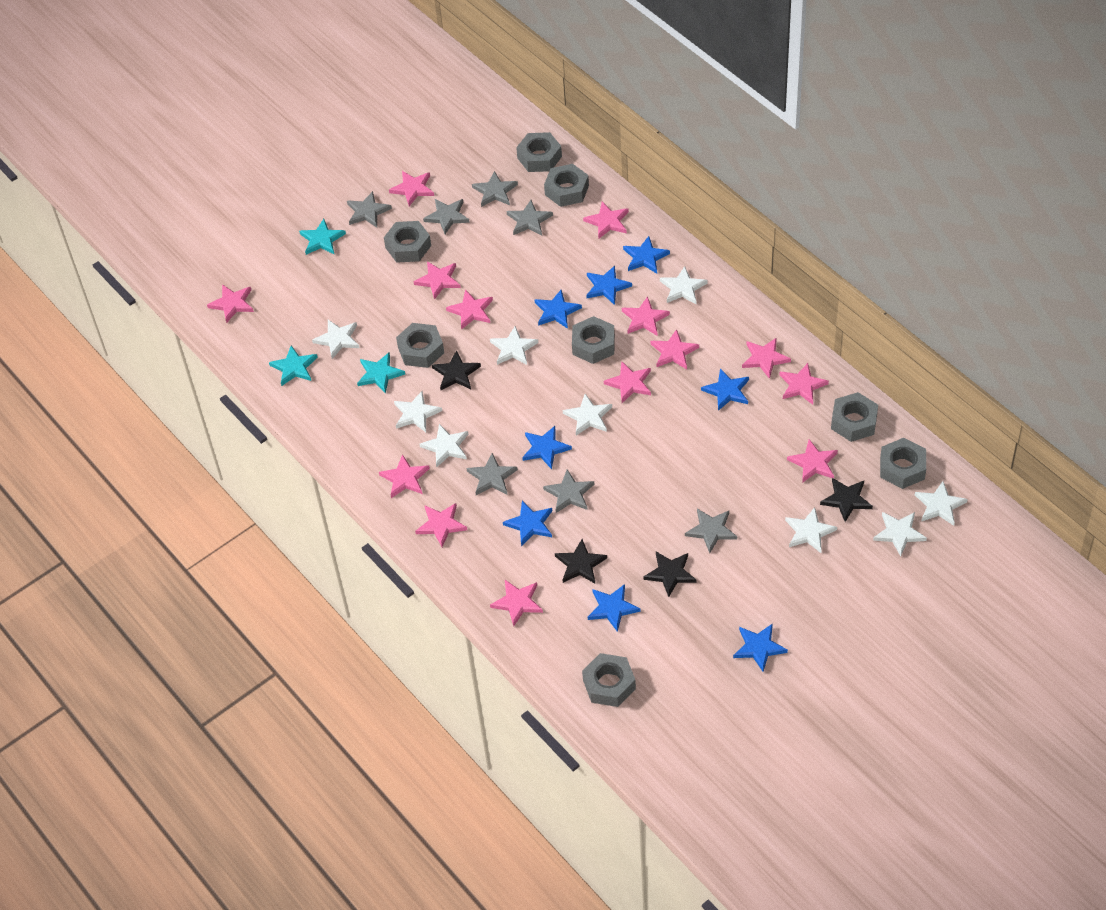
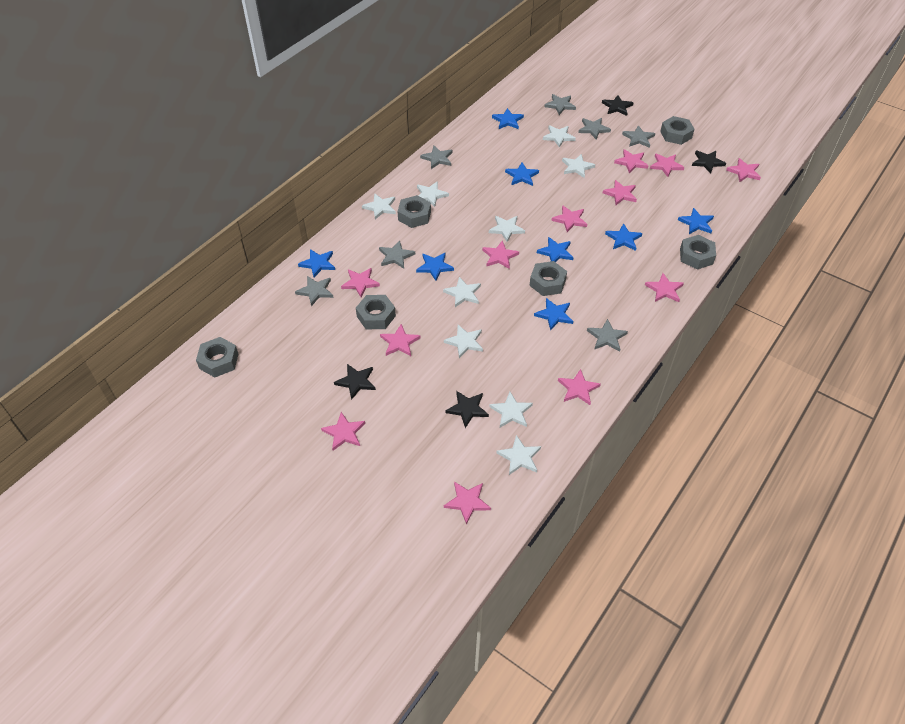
grey nut: 8 -> 6
pink star: 14 -> 12
turquoise star: 3 -> 0

